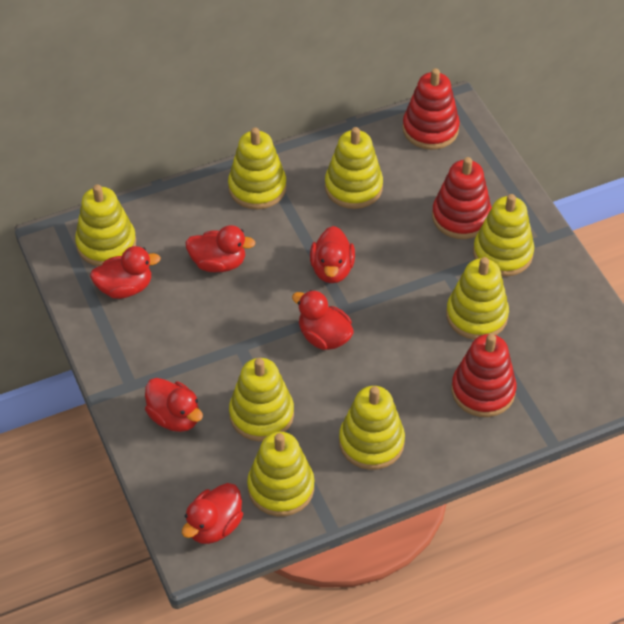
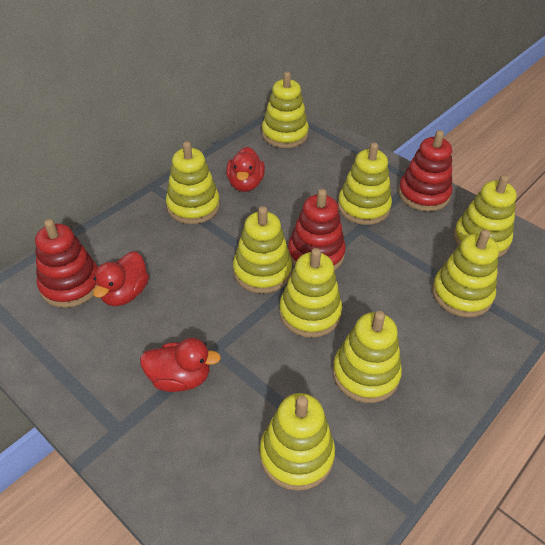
red duck: 6 -> 3
yellow stacking toy: 8 -> 9

